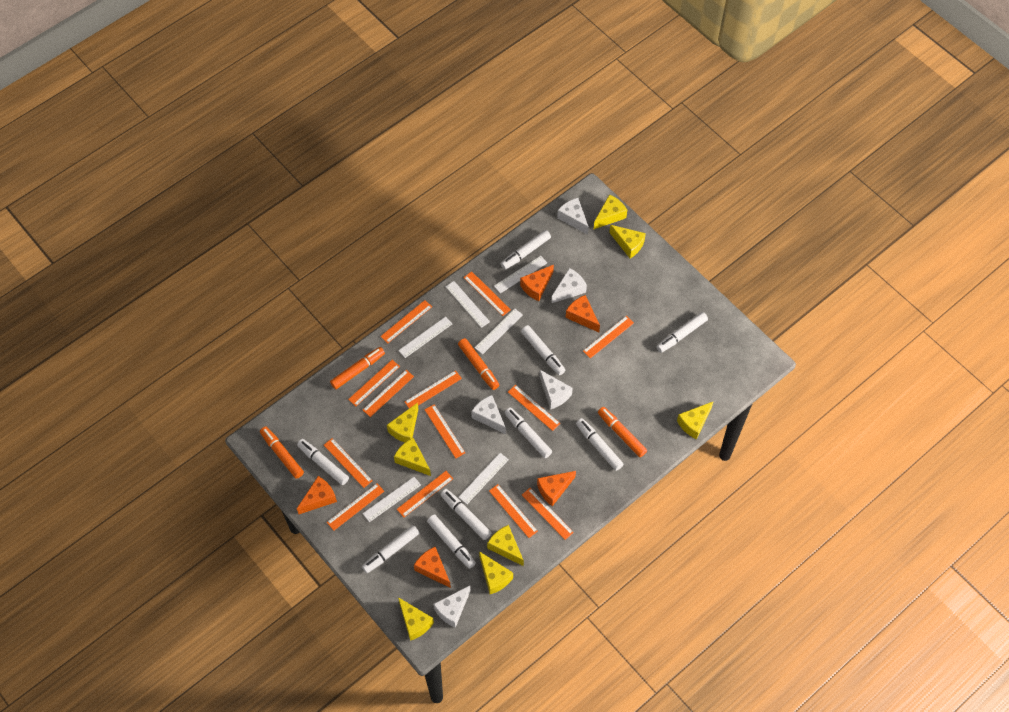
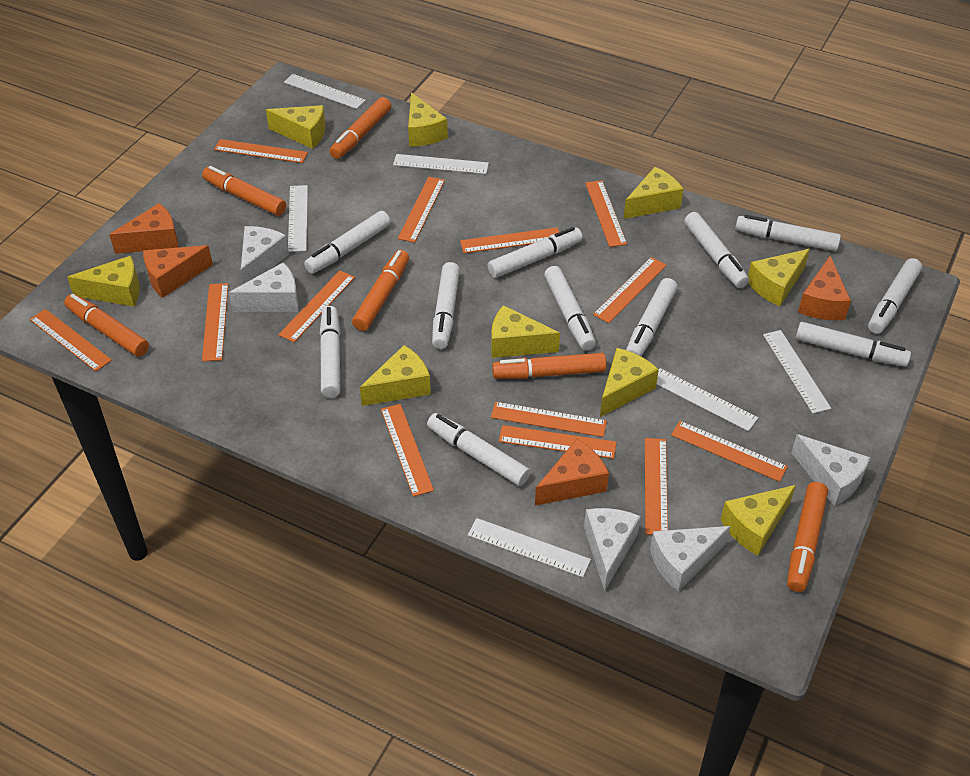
orange cheese: 5 -> 4
orange marker: 4 -> 6
white marker: 9 -> 11
yellow cheese: 8 -> 9

